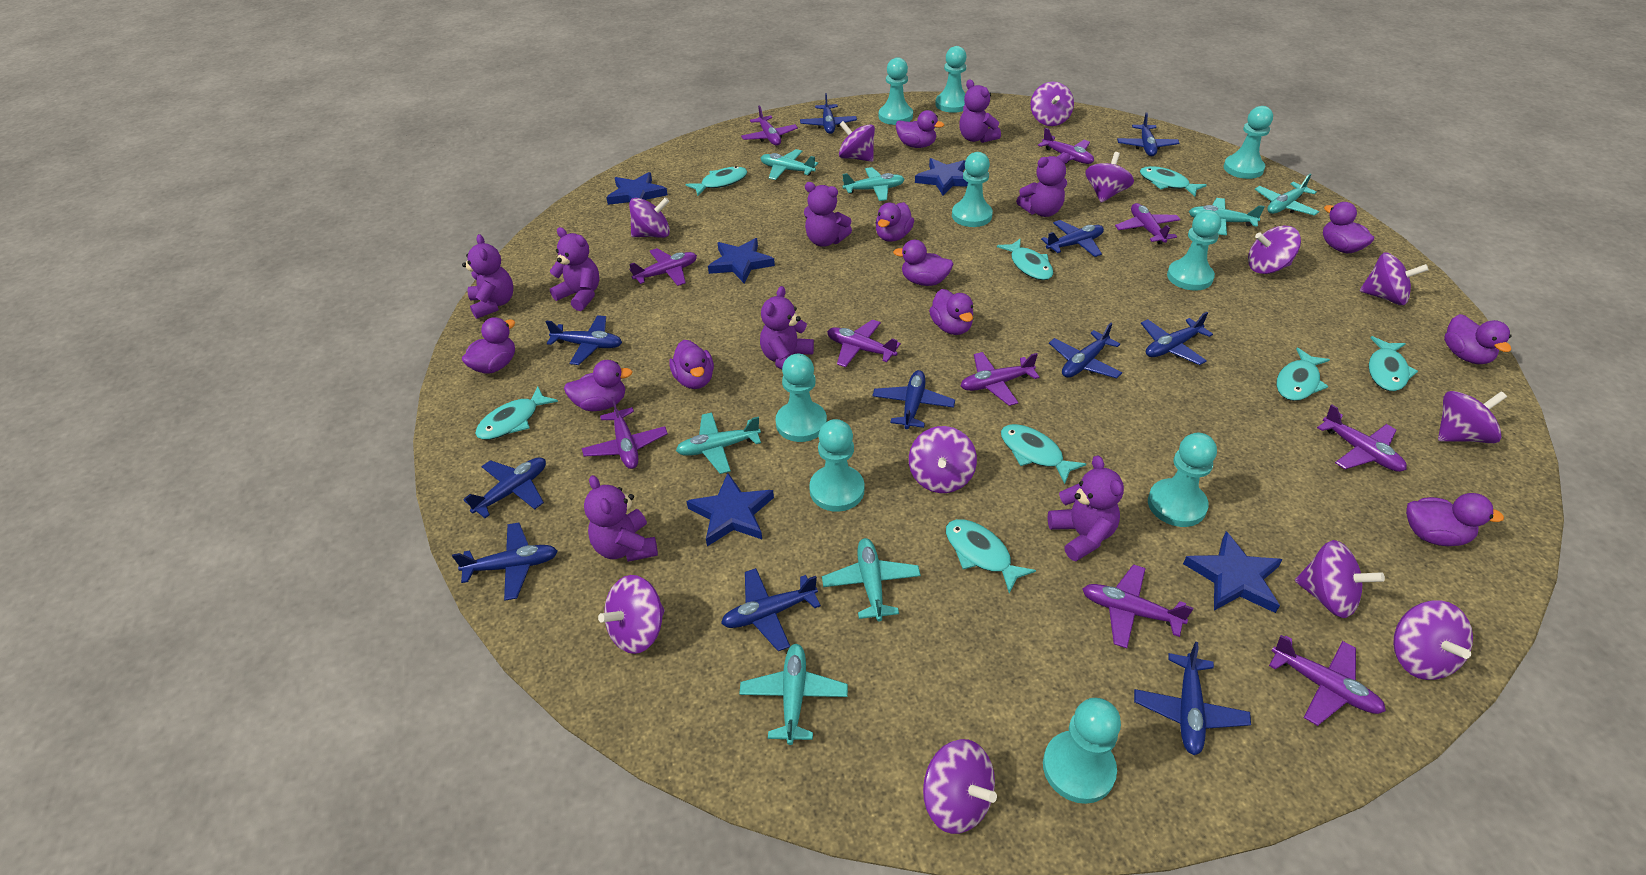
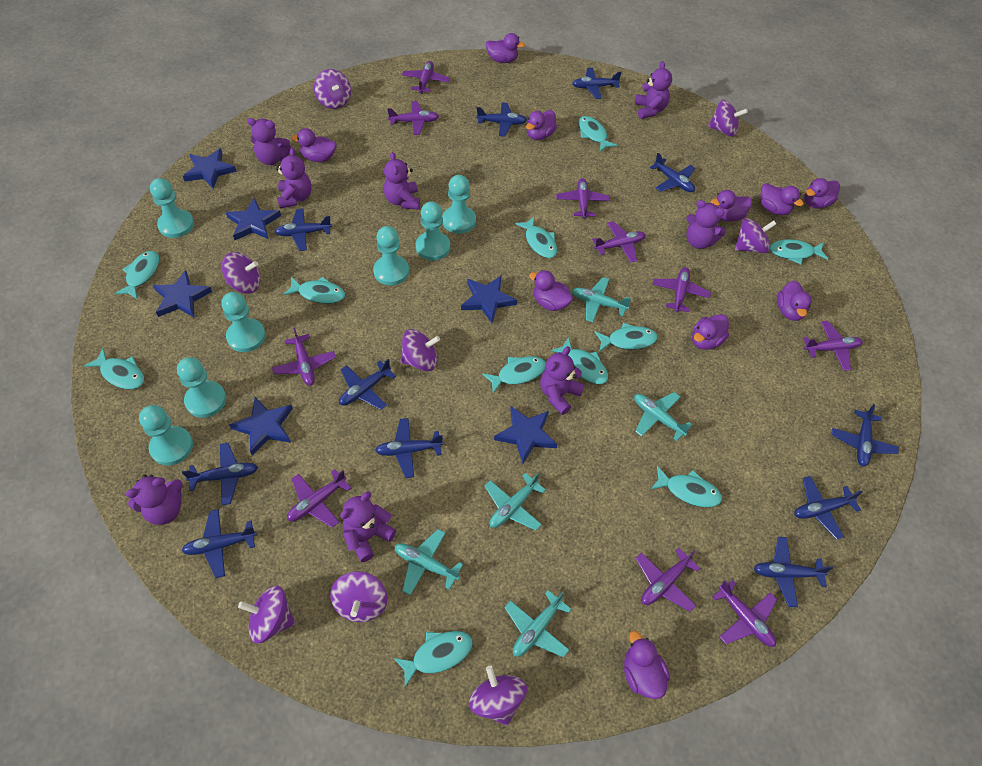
blue star: 5 -> 6
purple spinning top: 12 -> 8
turquoise fish: 8 -> 11
turquoise pawn: 9 -> 7
turquoise plane: 7 -> 5

